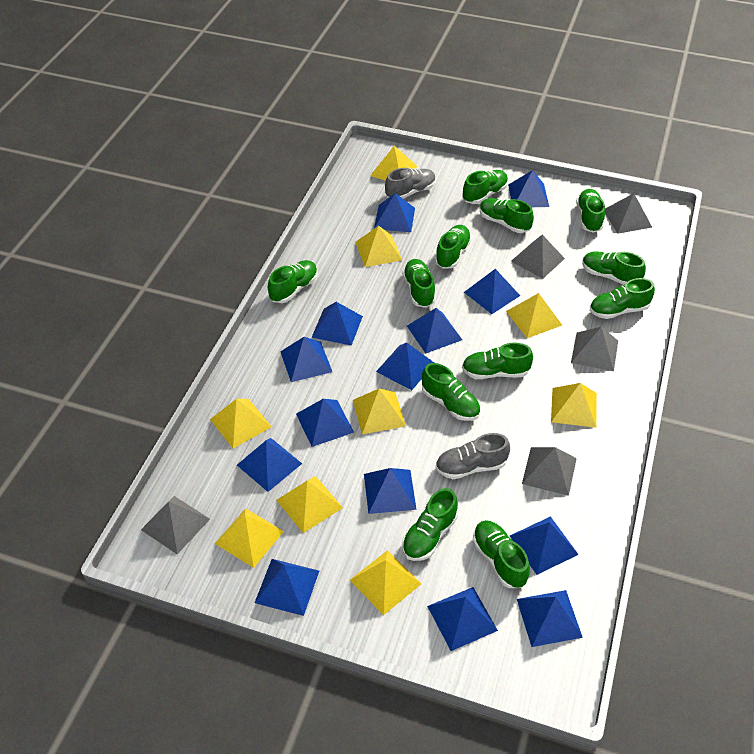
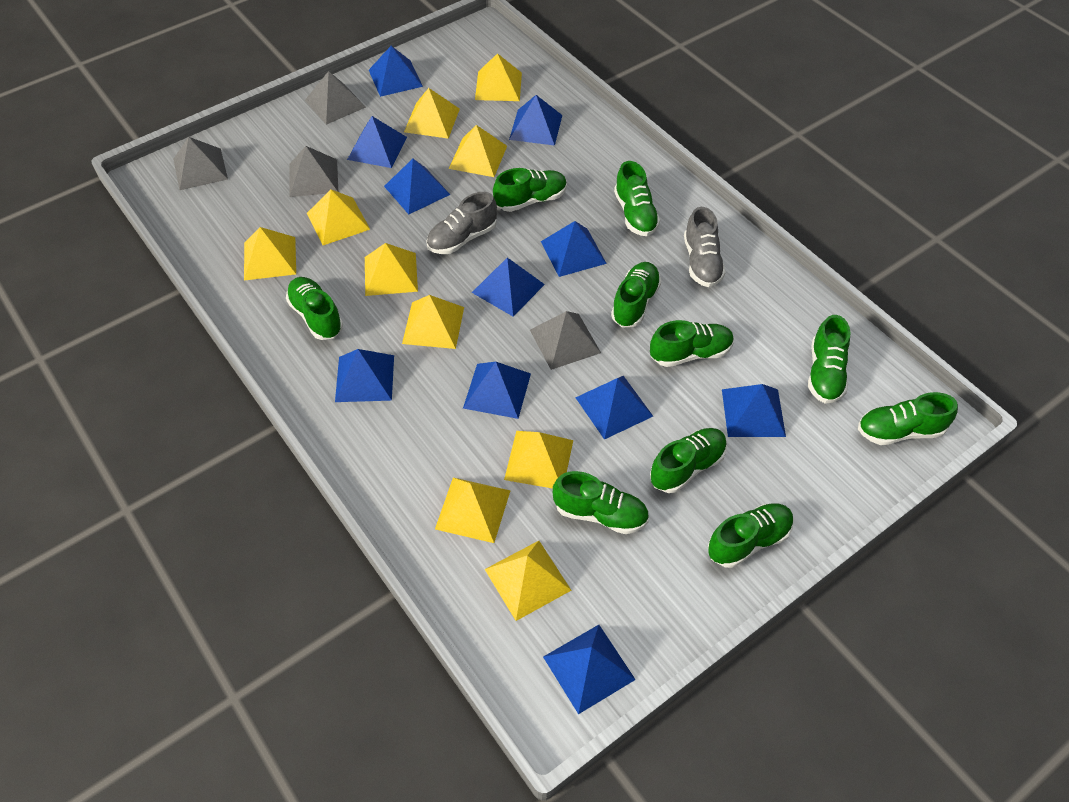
blue pyramid: 14 -> 11
green shoe: 12 -> 10
grey pyramid: 5 -> 4
yellow pyramid: 9 -> 10

